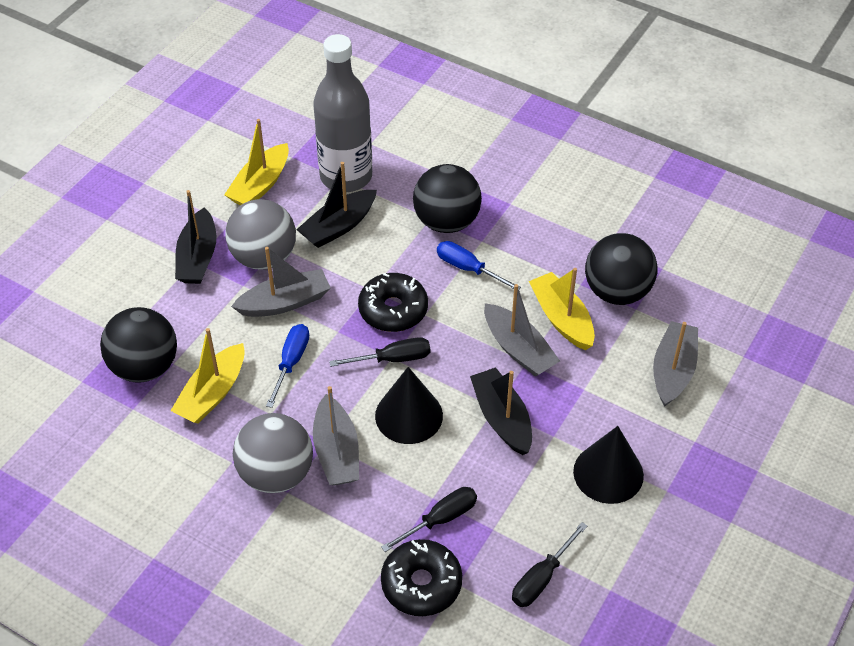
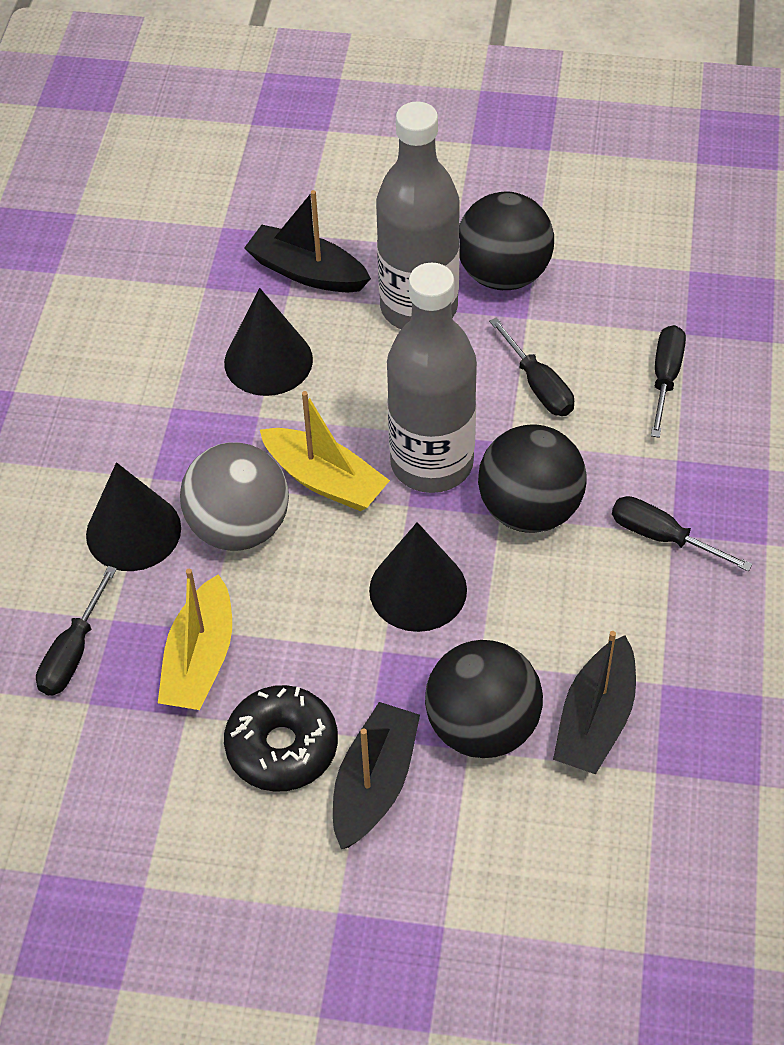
black cone: 2 -> 3
black donut: 2 -> 1
black screwdriver: 3 -> 4
blue screwdriver: 2 -> 0
grey ball: 2 -> 1
grey boat: 4 -> 0
grey bottle: 1 -> 2
yellow boat: 3 -> 2

